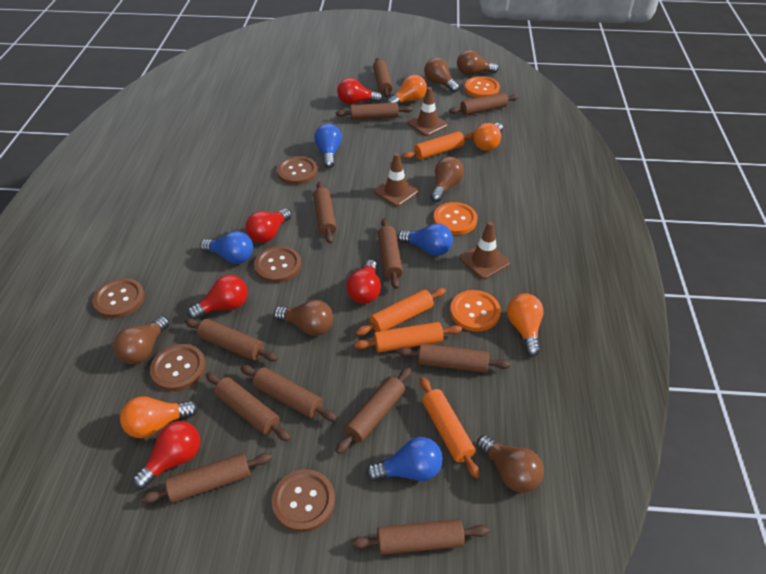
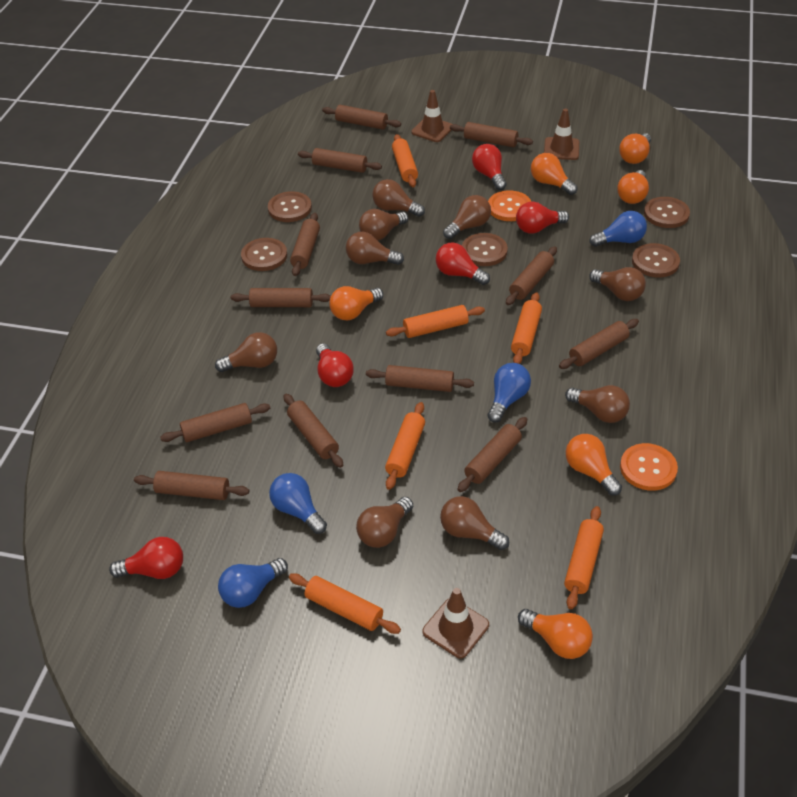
brown light bulb: 6 -> 9
orange button: 3 -> 2
orange light bulb: 4 -> 6
orange rolling pin: 4 -> 6

